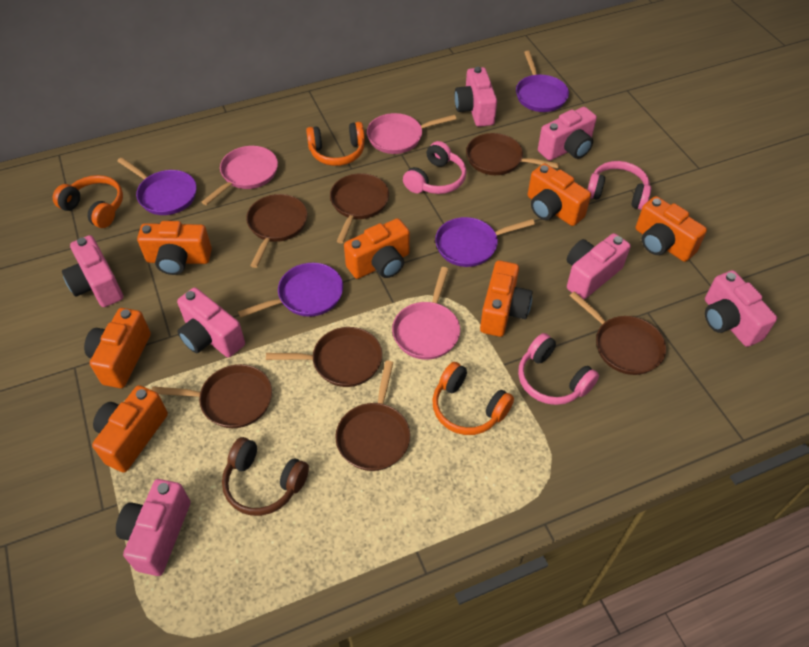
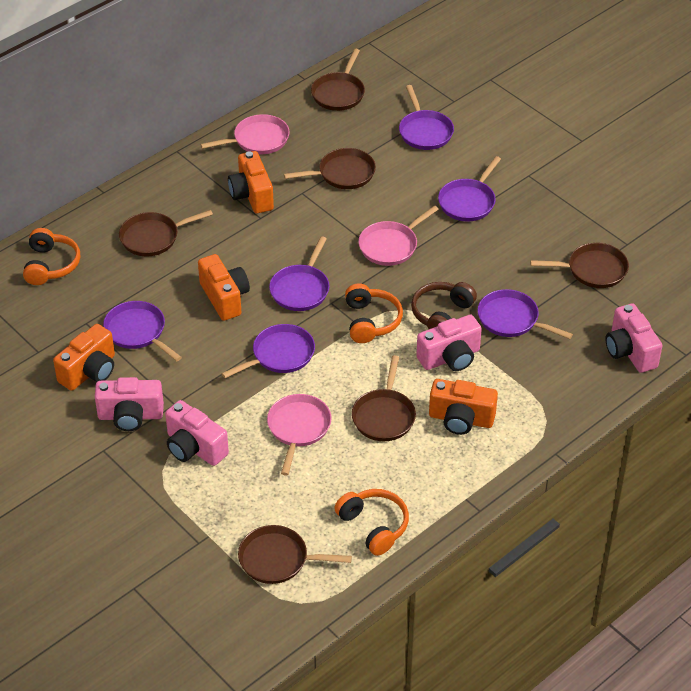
brown pan: 7 -> 6
orange camera: 7 -> 4
pink camera: 7 -> 4
pink headphones: 3 -> 0
purple pan: 4 -> 6

